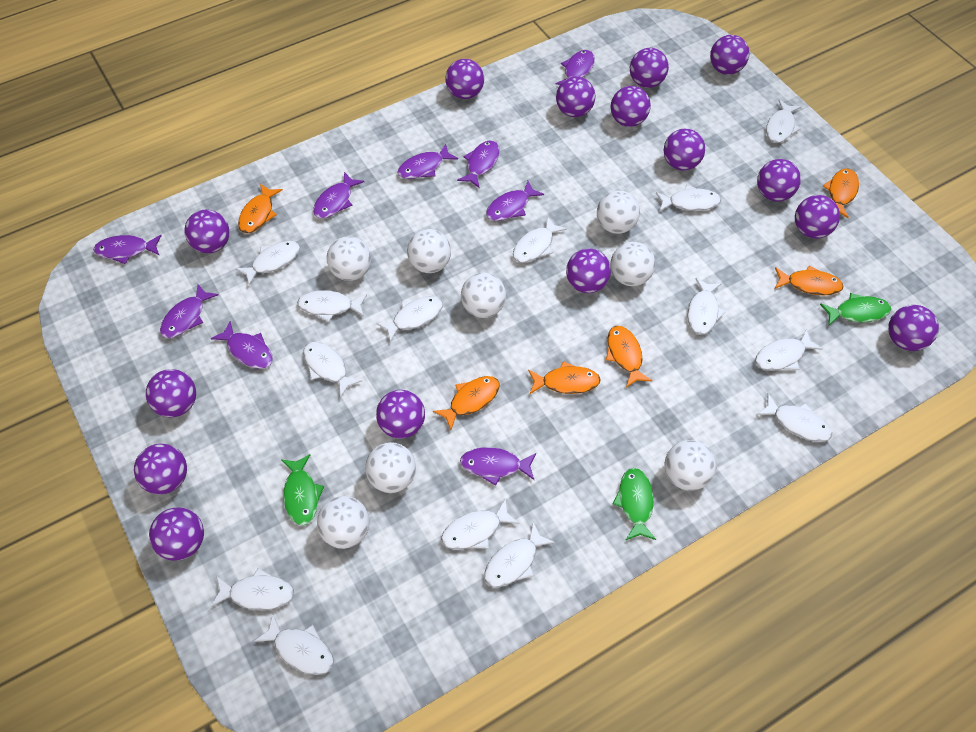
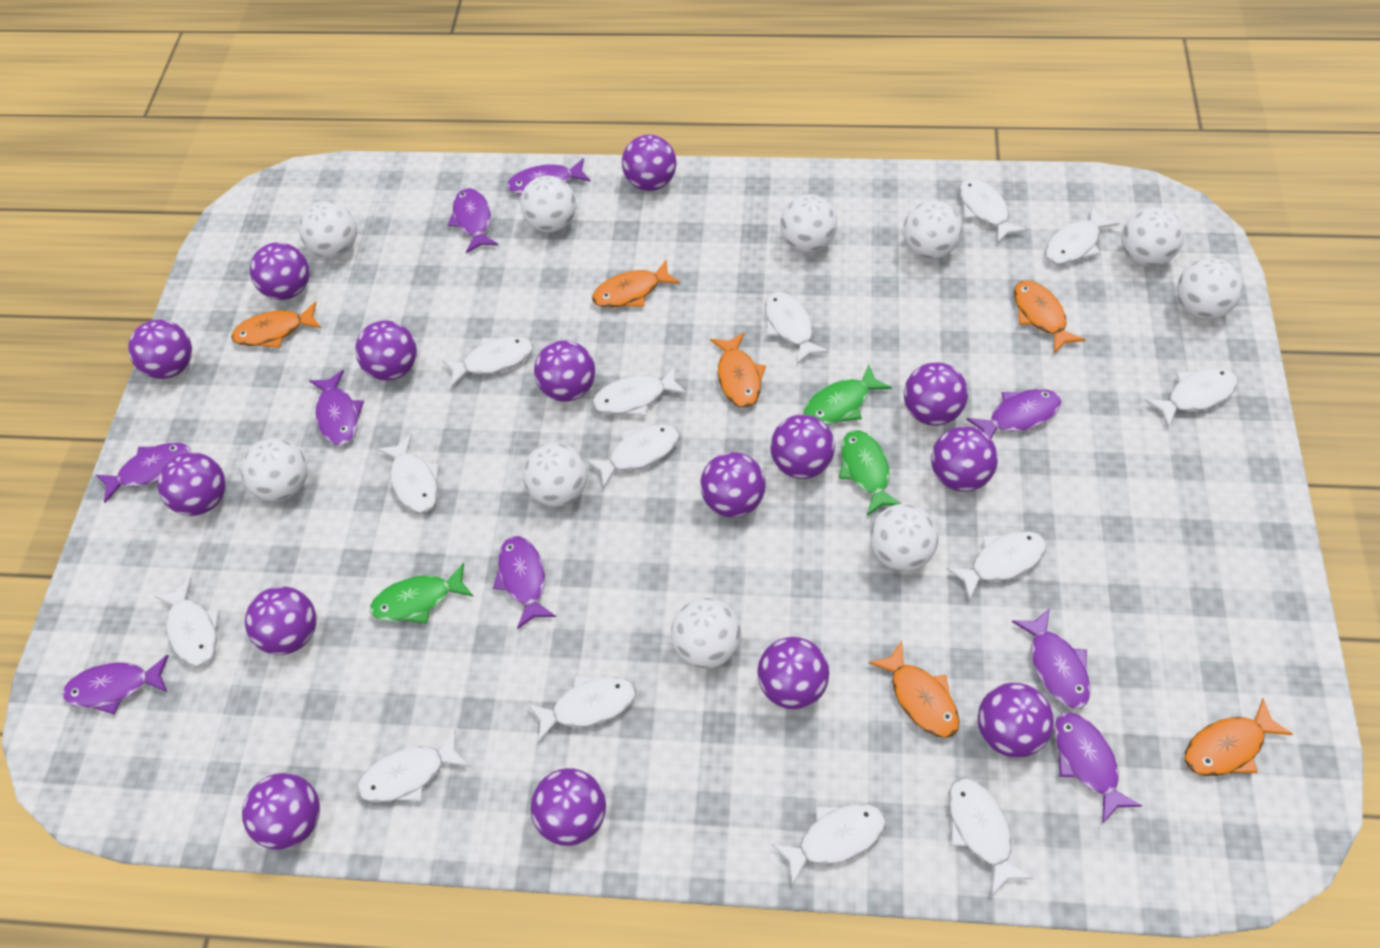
white ball: 8 -> 10

